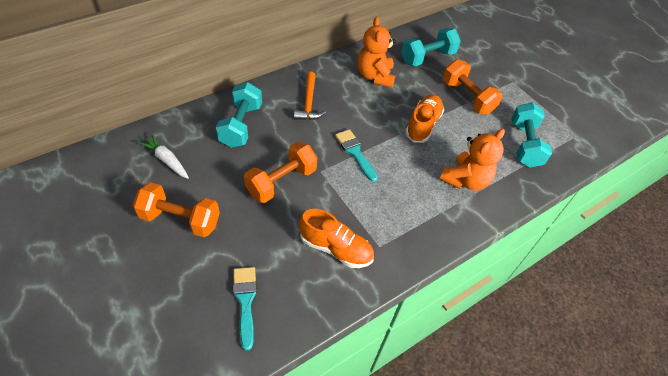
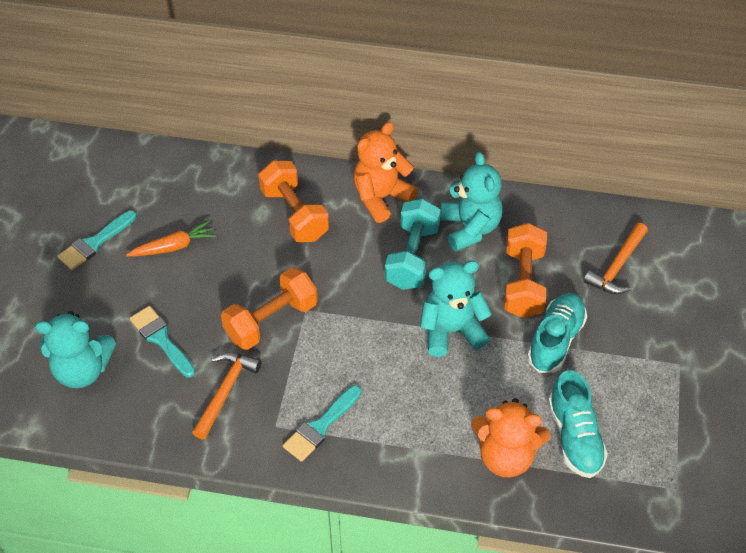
orange carrot: 0 -> 1
orange hammer: 1 -> 2
orange shoe: 2 -> 0
turquoise brush: 2 -> 3
turquoise dumbbell: 3 -> 1
turquoise shoe: 0 -> 2
turquoise teddy bear: 0 -> 3
white carrot: 1 -> 0

